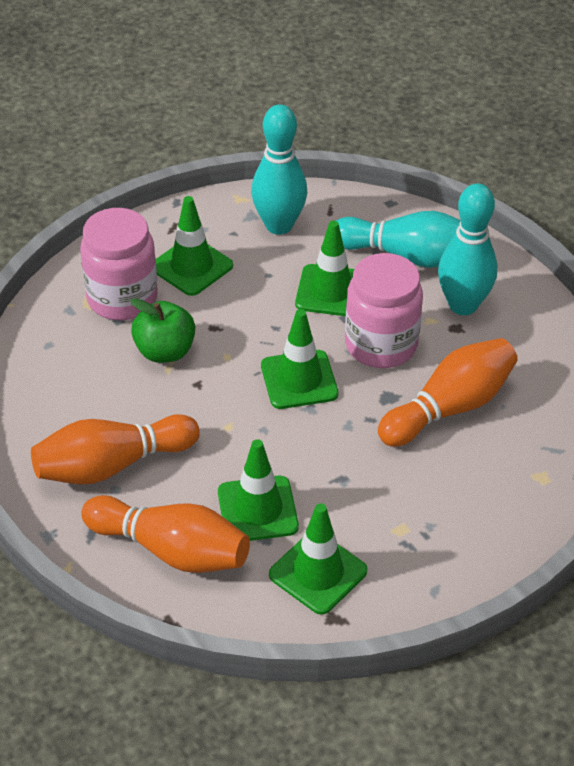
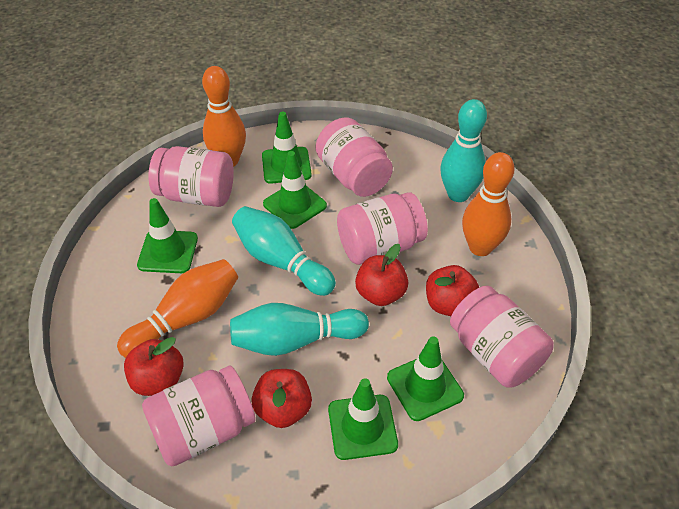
green apple: 1 -> 0
pink jar: 2 -> 5
red apple: 0 -> 4

